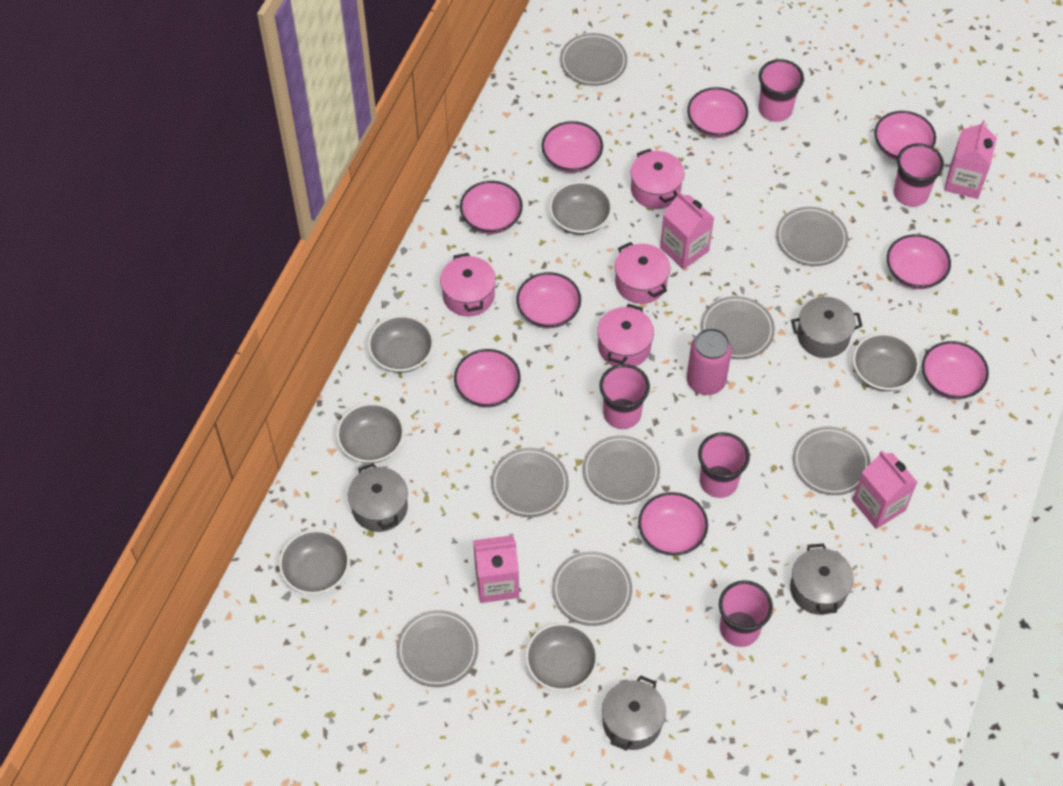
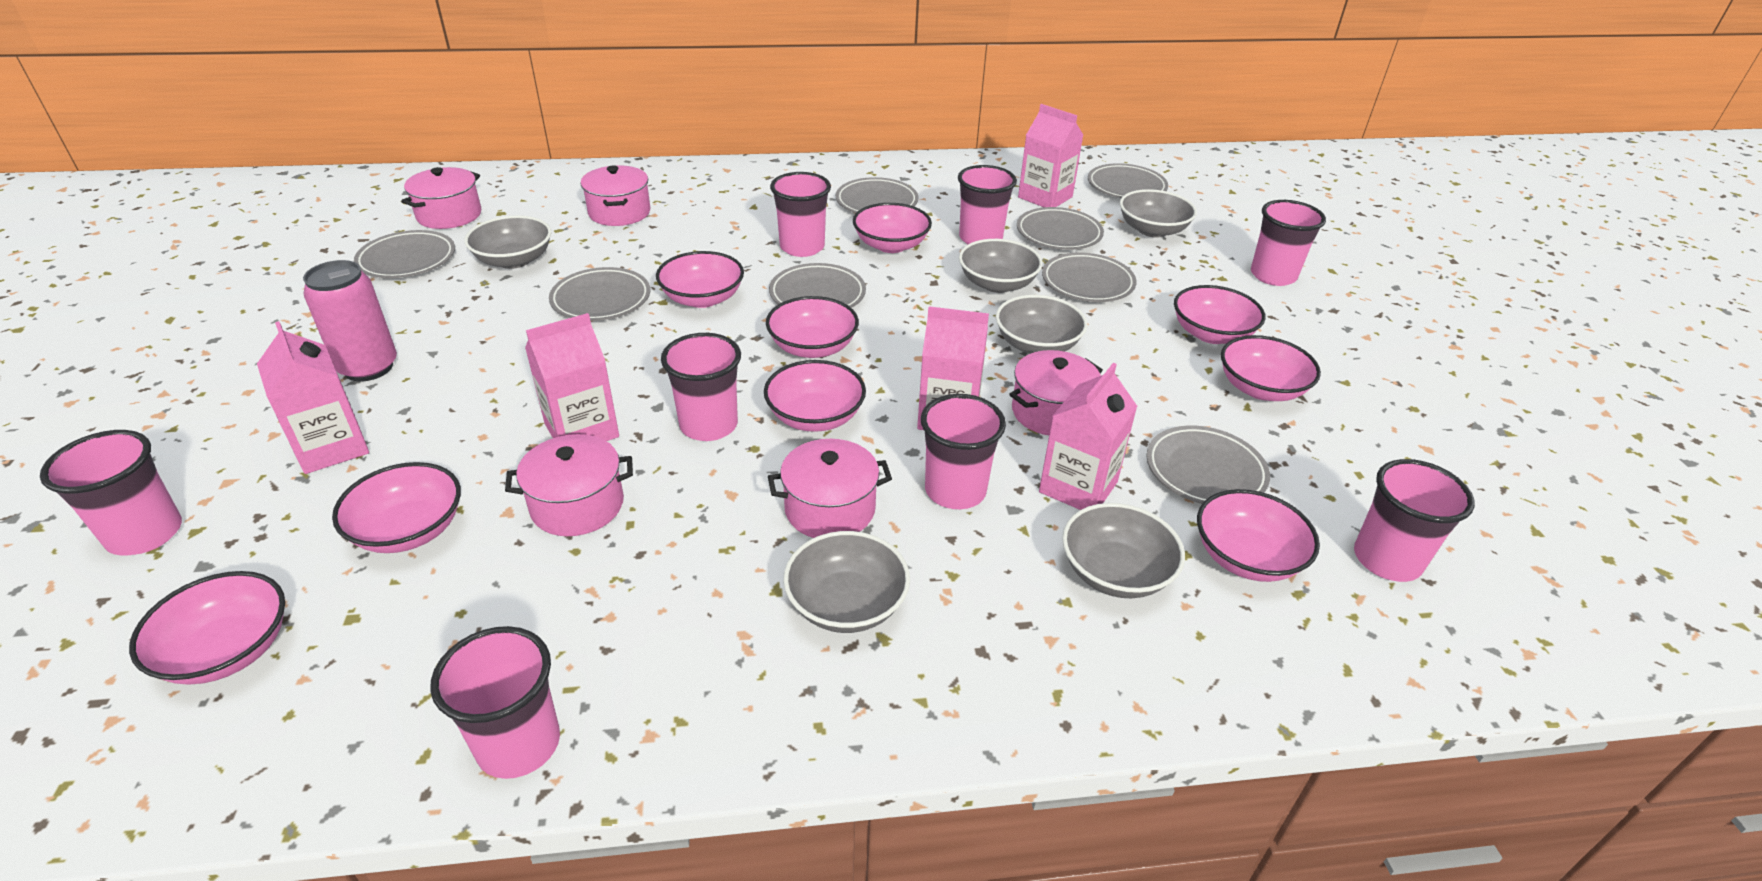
grey pot: 4 -> 0
pink carton: 4 -> 5
pink cup: 5 -> 8
pink pot: 4 -> 5

